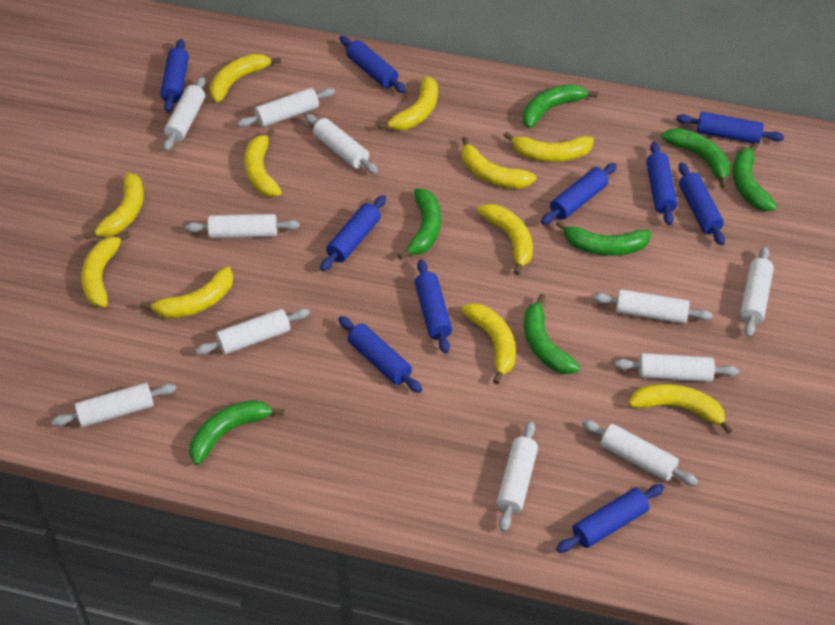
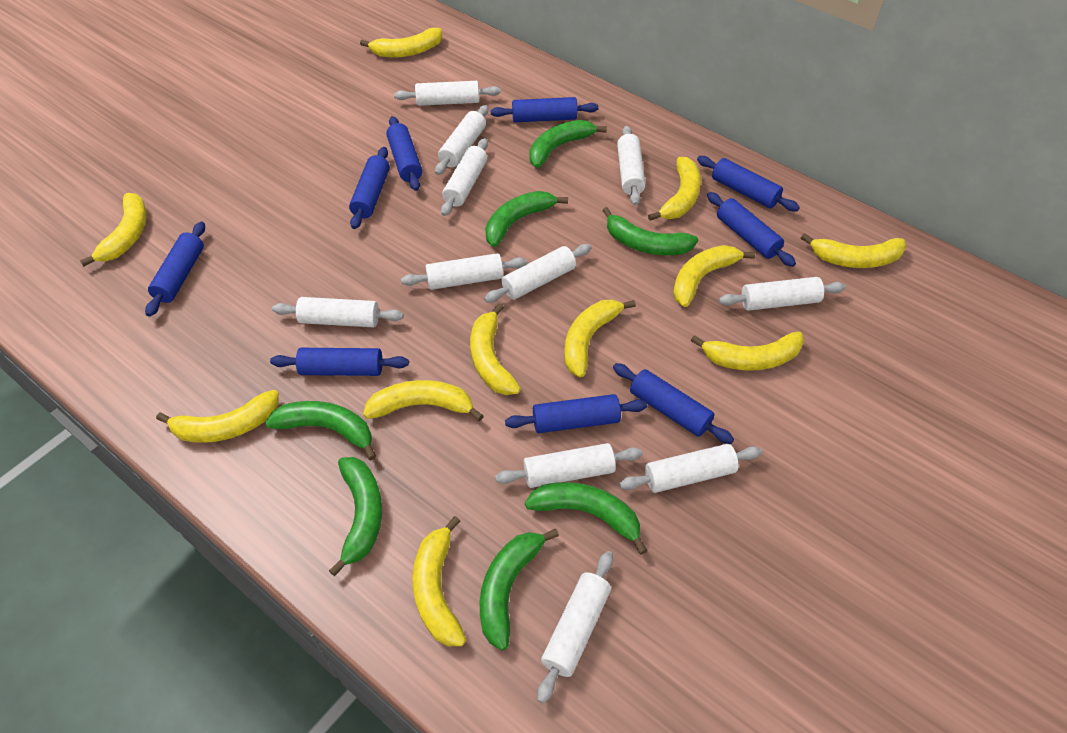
blue rolling pin: 10 -> 9

